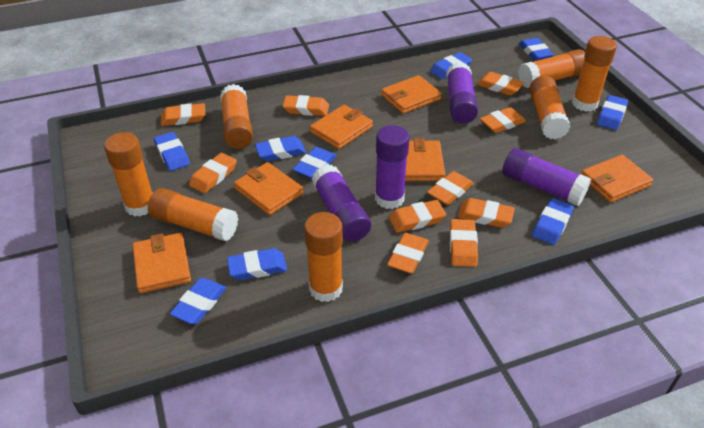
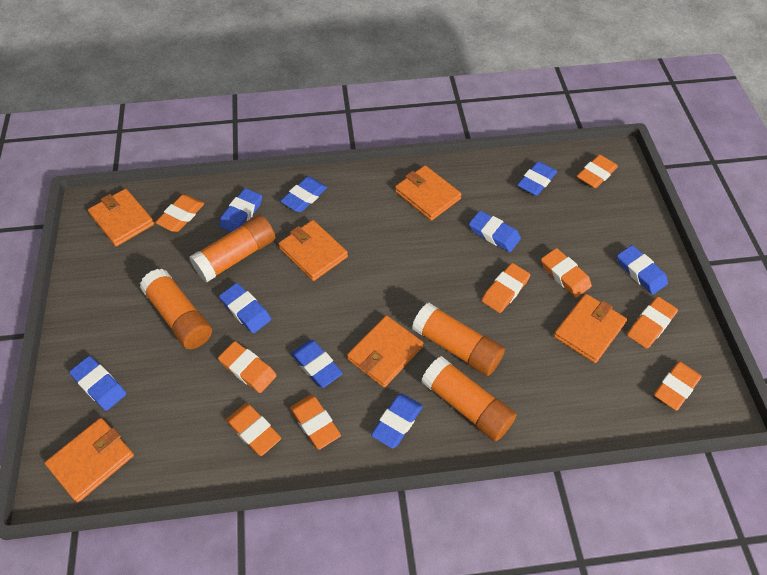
orange eraser: 10 -> 9
orange glue stick: 7 -> 4
purple glue stick: 4 -> 0

